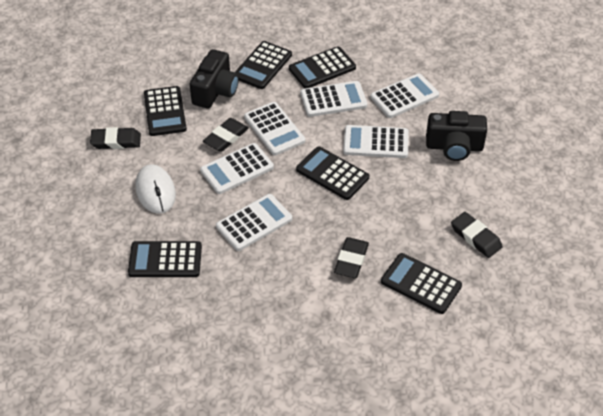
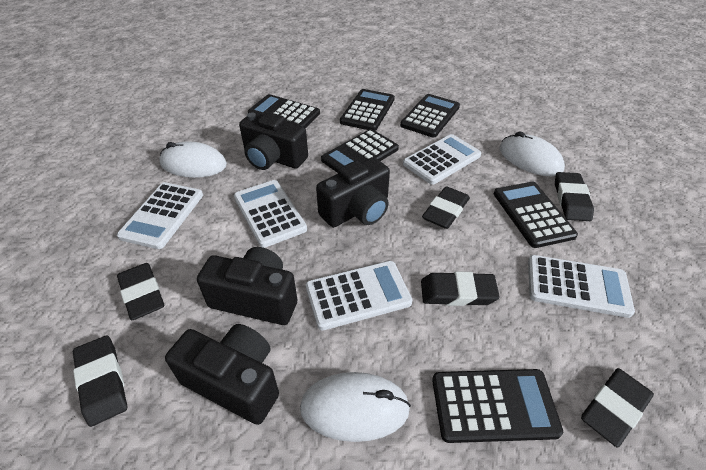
black camera: 2 -> 4
black eraser: 4 -> 6
white calculator: 6 -> 5
white mouse: 1 -> 3

